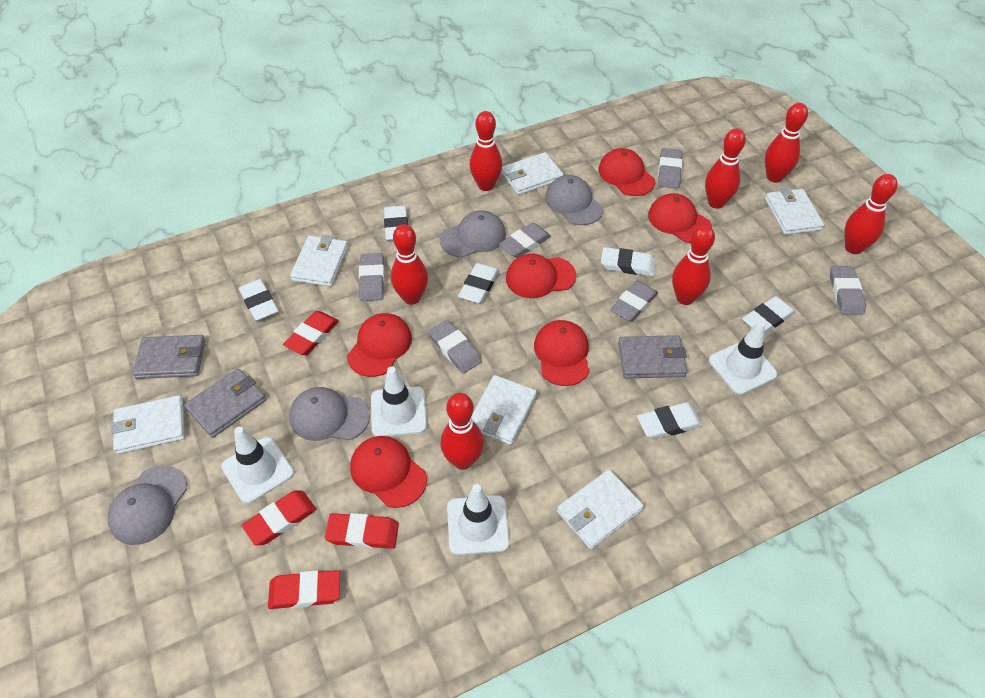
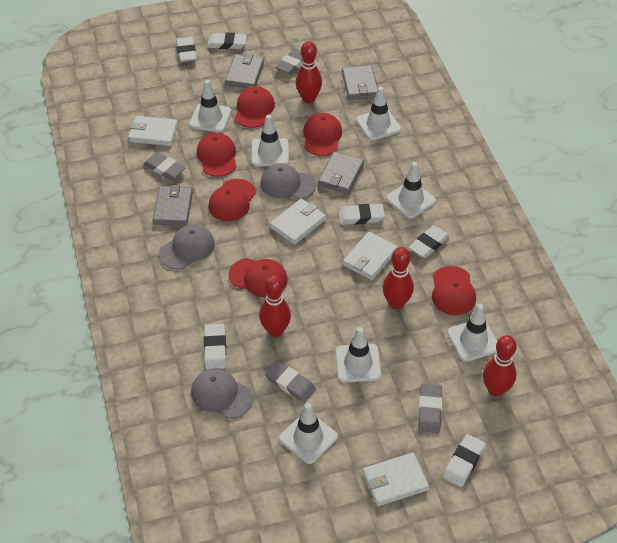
grey cap: 4 -> 3
grey eraser: 6 -> 4
grey wallet: 3 -> 4
red bowling pin: 7 -> 4
red eraser: 4 -> 0
white traffic cone: 4 -> 7
white wallet: 6 -> 4

